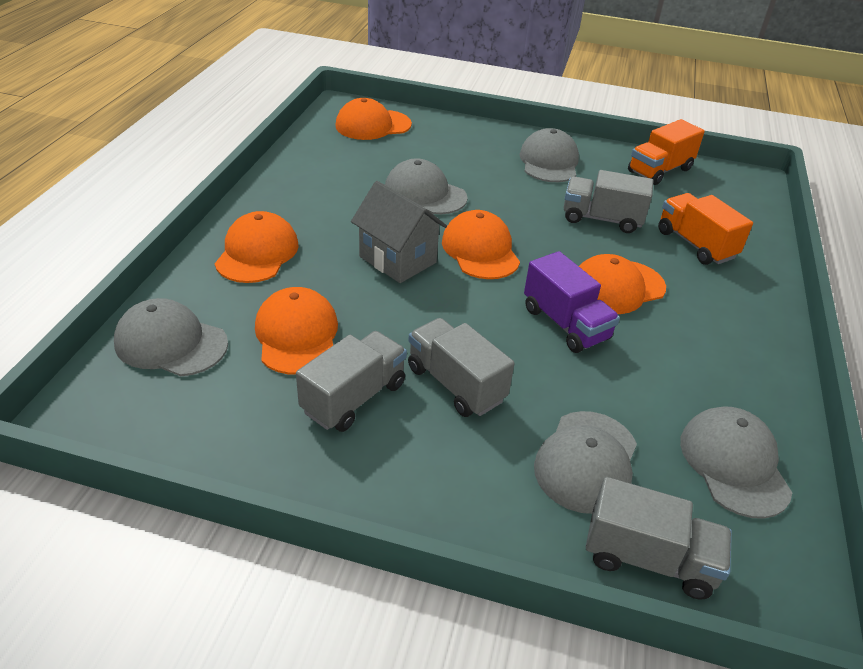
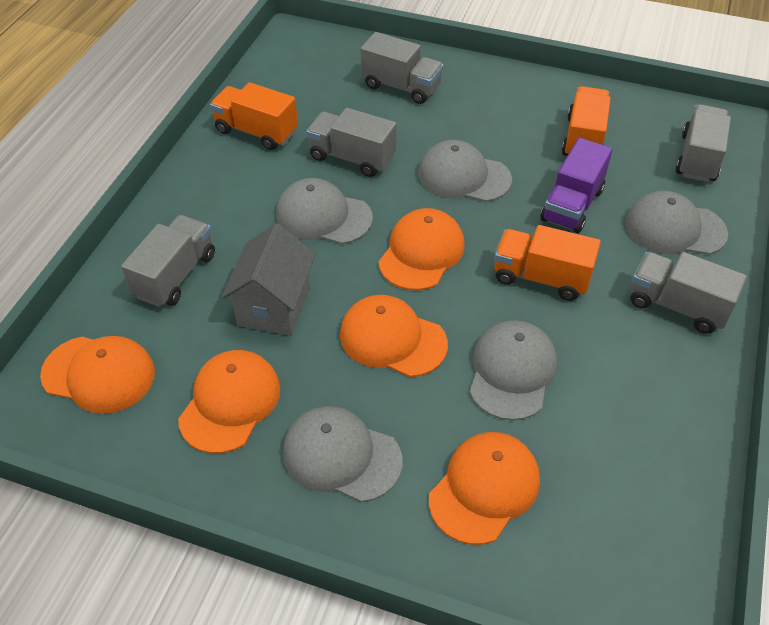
grey truck: 4 -> 5
orange truck: 2 -> 3

